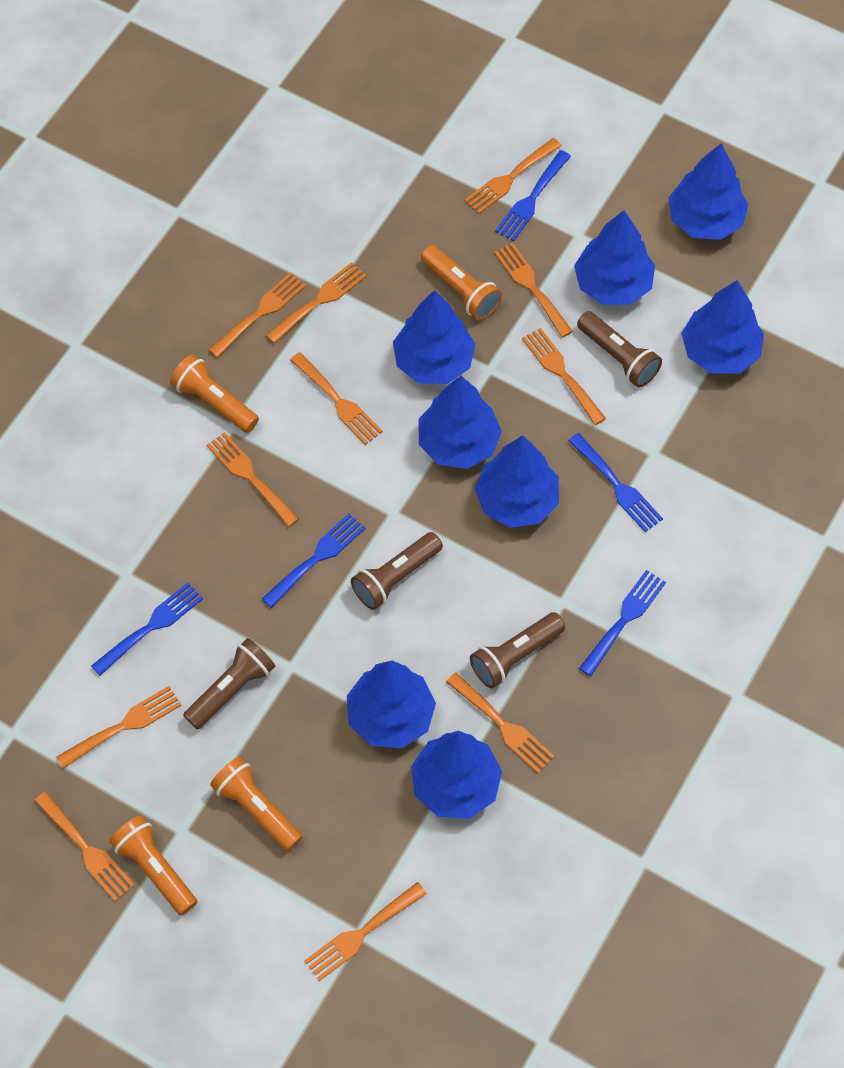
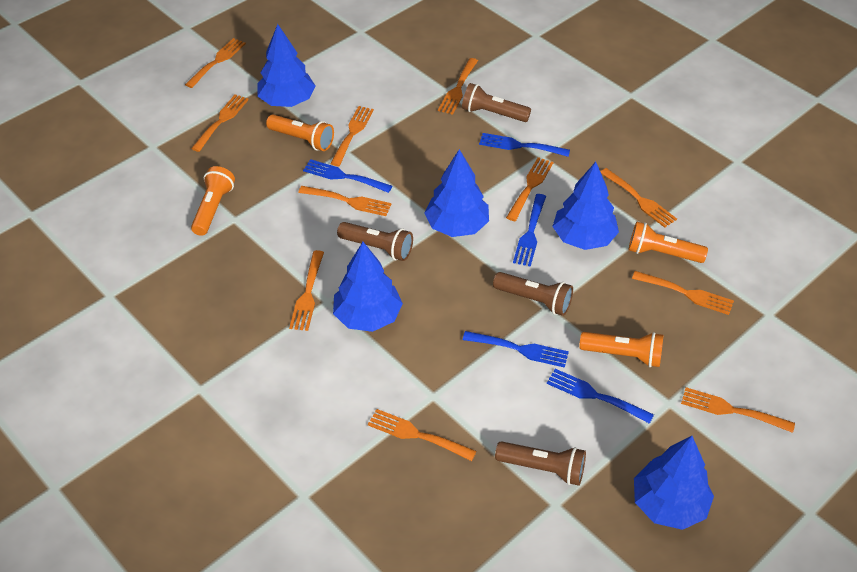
blue tree: 8 -> 5

